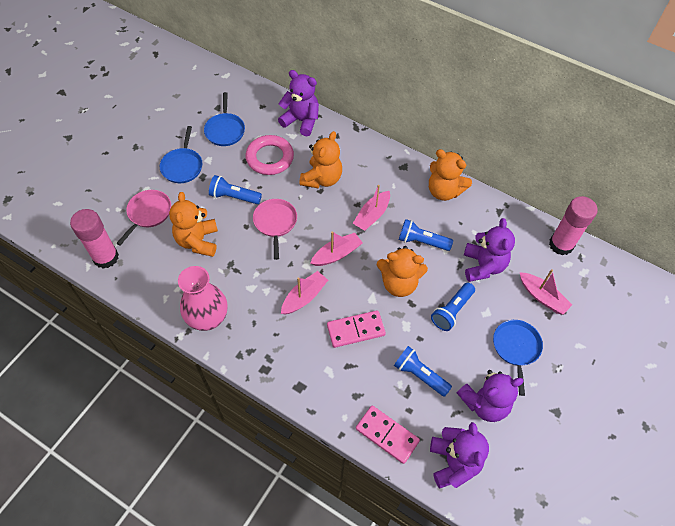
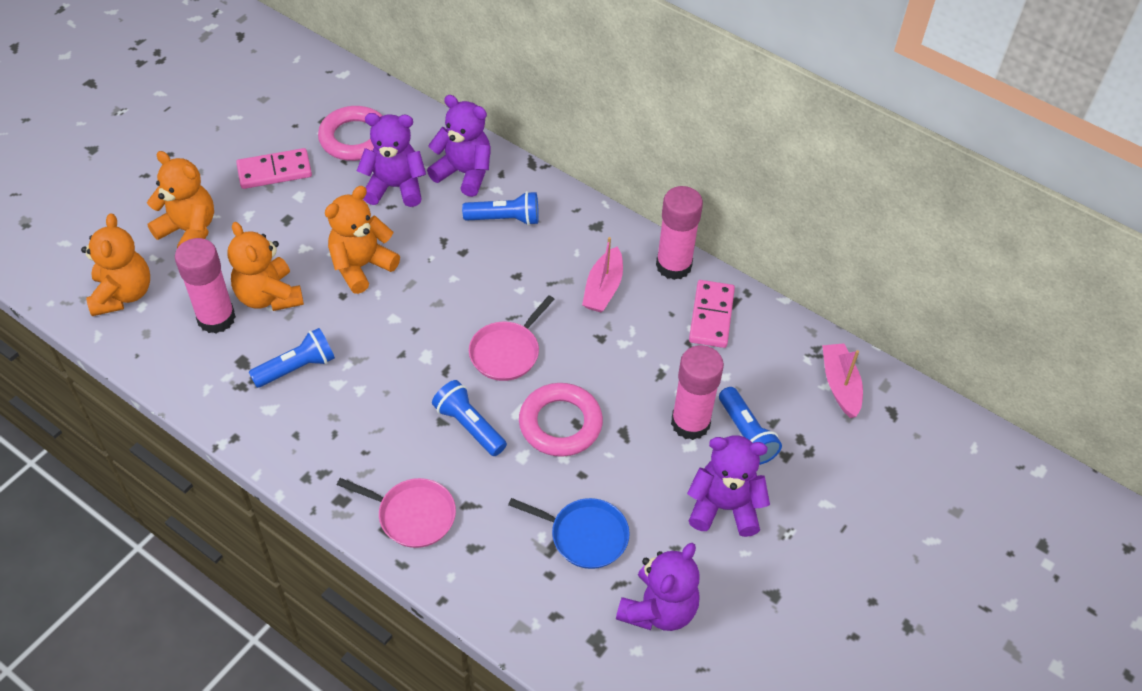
blue pan: 3 -> 1
pink boat: 4 -> 2
pink glue stick: 2 -> 3
pink ring: 1 -> 2
pink vase: 1 -> 0

